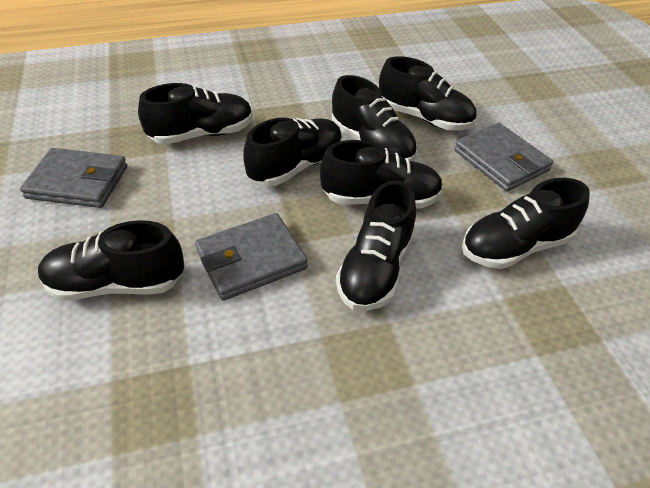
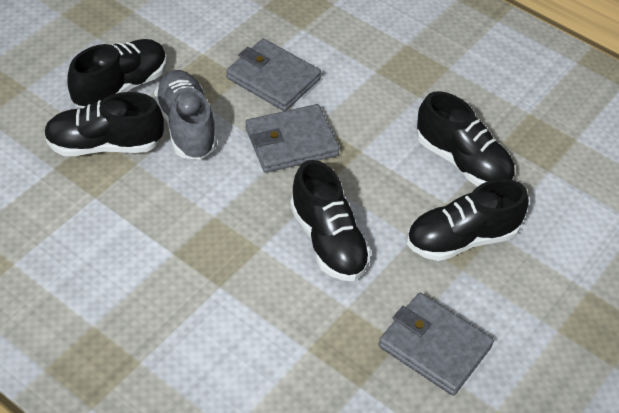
black shoe: 8 -> 5
grey shoe: 0 -> 1

